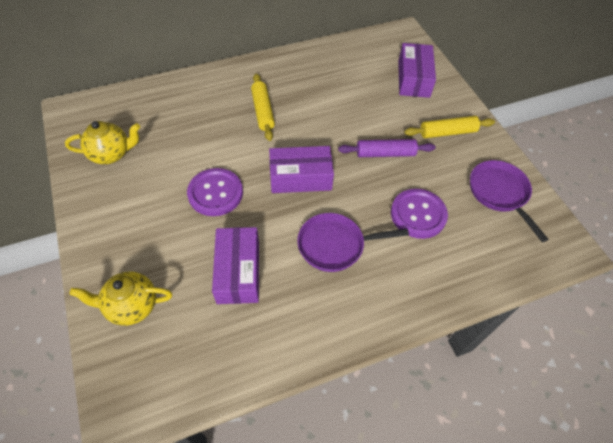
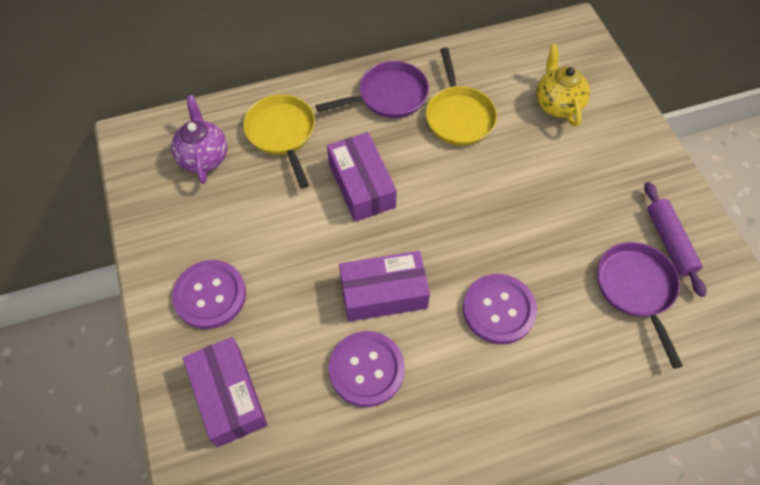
purple button: 2 -> 3
purple teapot: 0 -> 1
yellow pan: 0 -> 2
yellow rolling pin: 2 -> 0
yellow teapot: 2 -> 1

